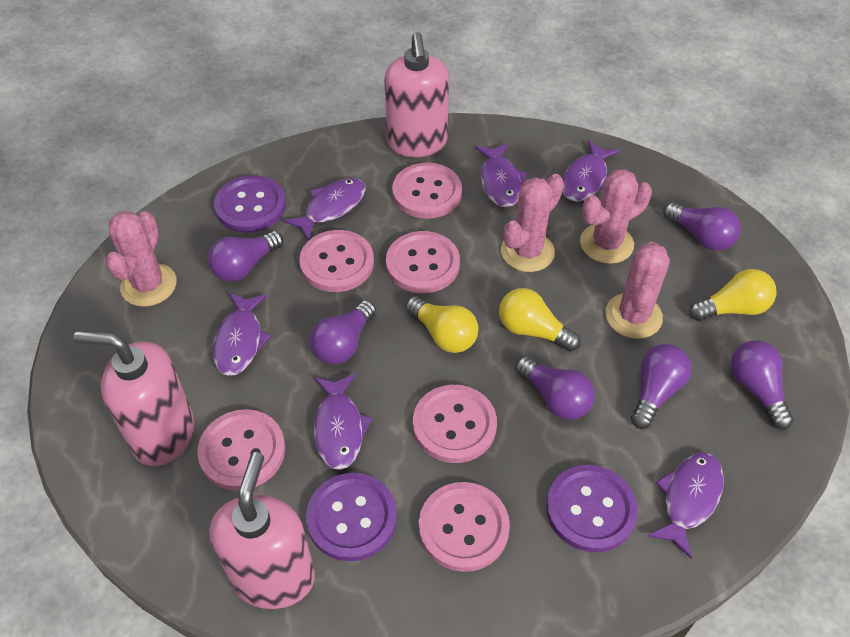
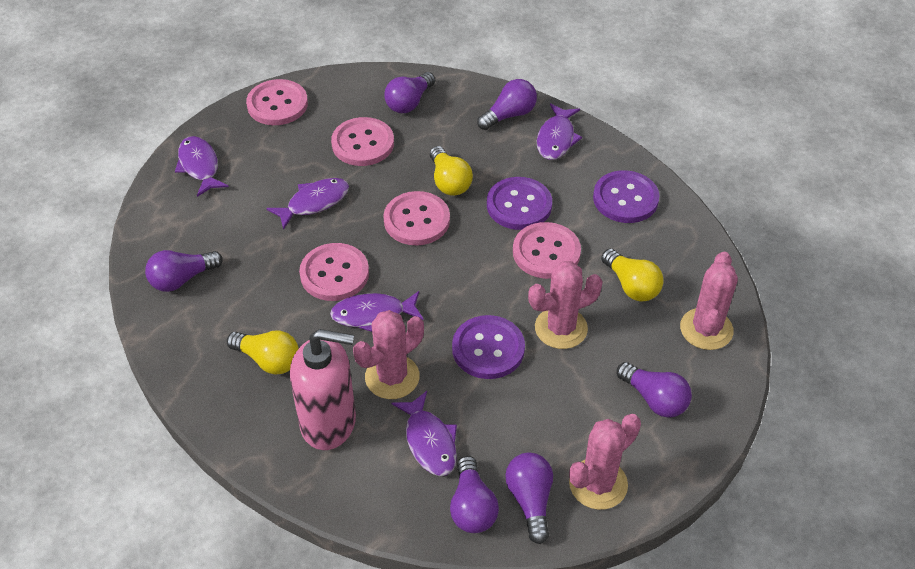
pink button: 6 -> 5
pink soap dispenser: 3 -> 1
purple fish: 6 -> 5

